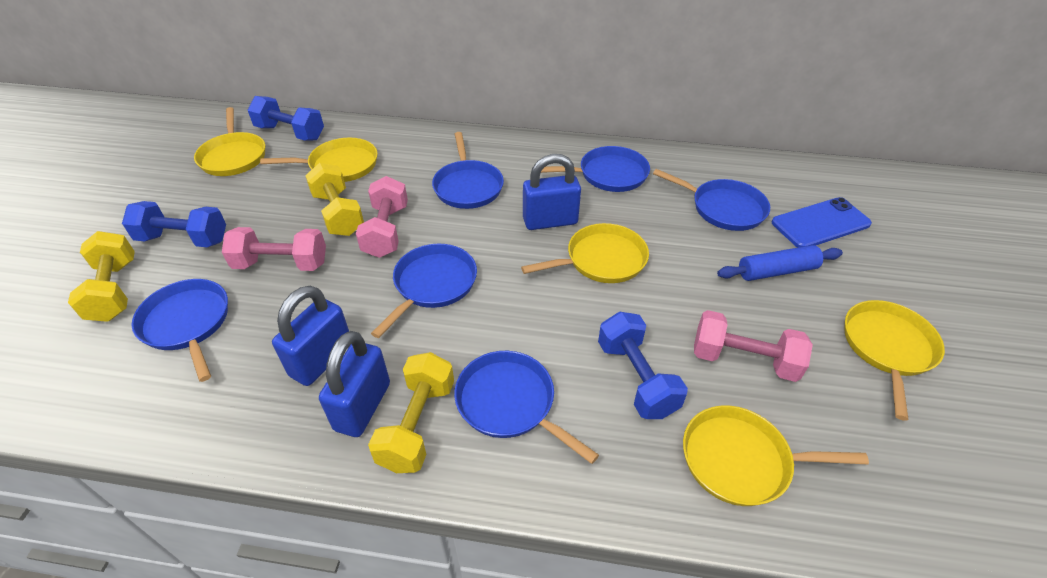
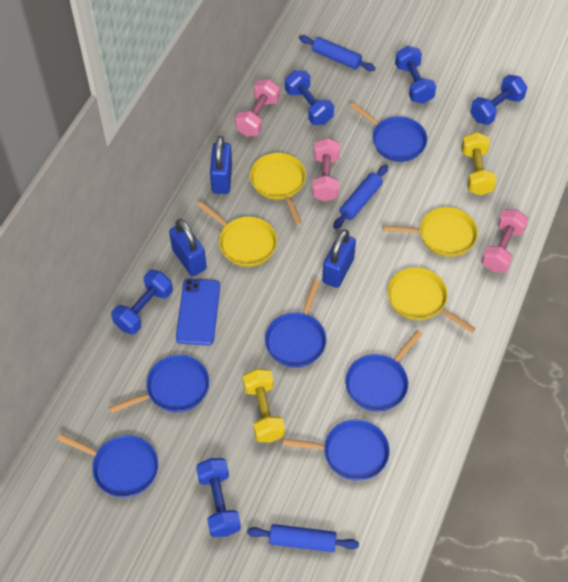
blue dumbbell: 3 -> 5
blue rolling pin: 1 -> 3
yellow dumbbell: 3 -> 2
yellow pan: 5 -> 4

